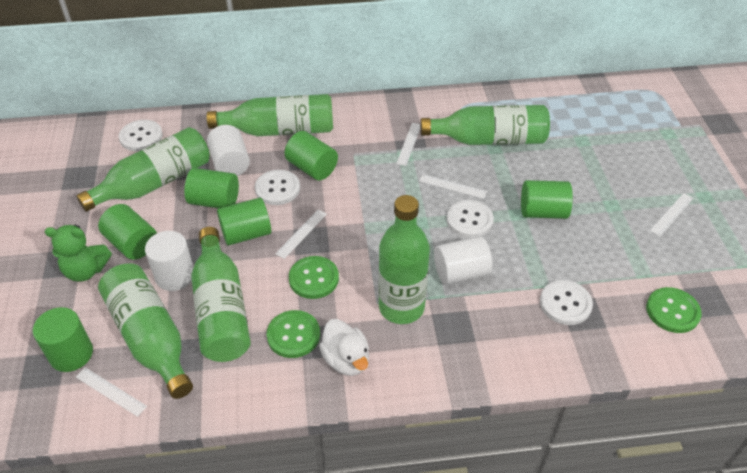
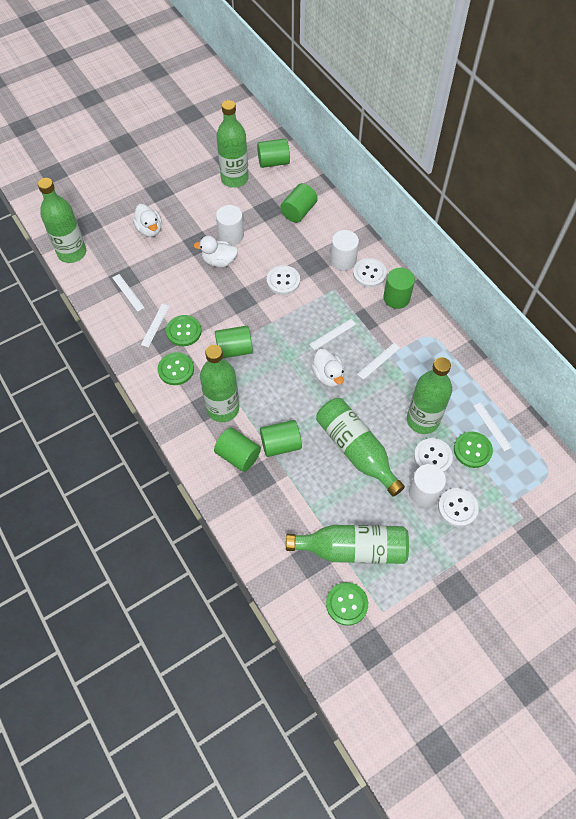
green button: 3 -> 4
green teddy bear: 1 -> 0
white duck: 1 -> 3

